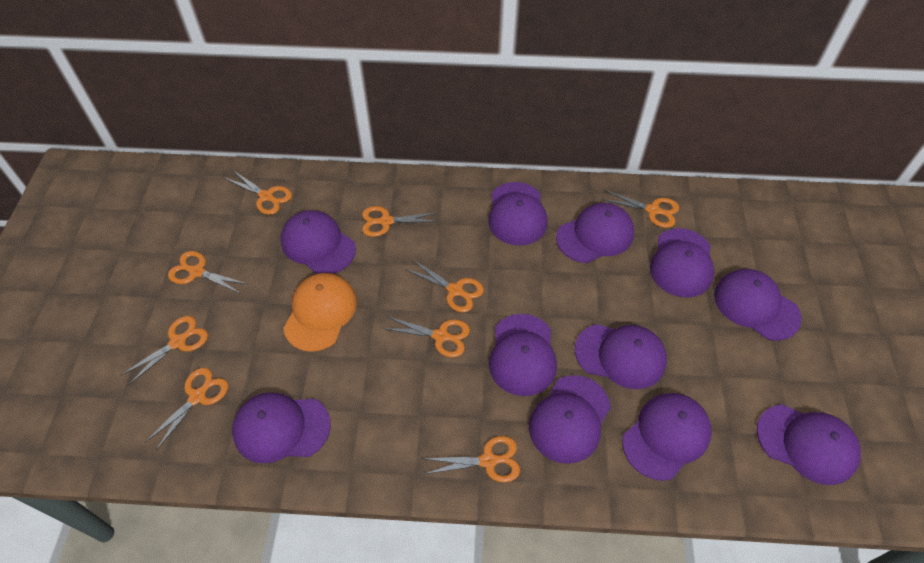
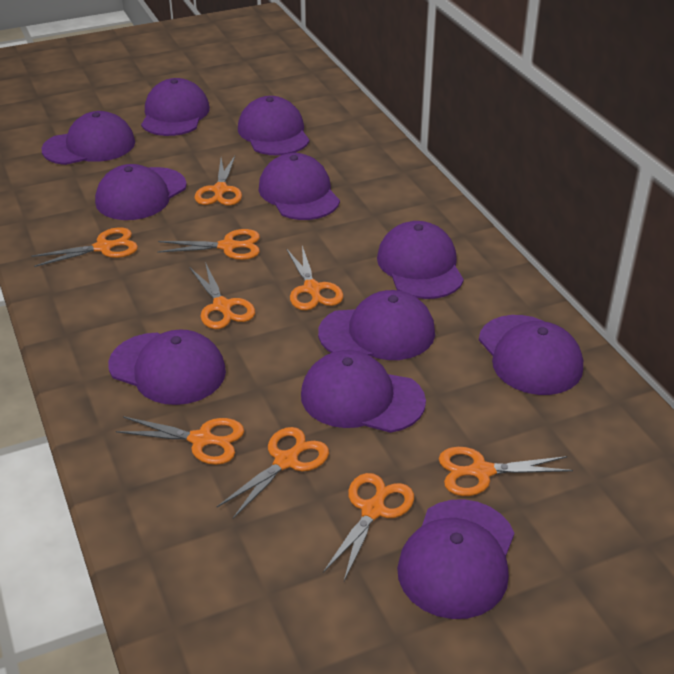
orange cap: 1 -> 0

